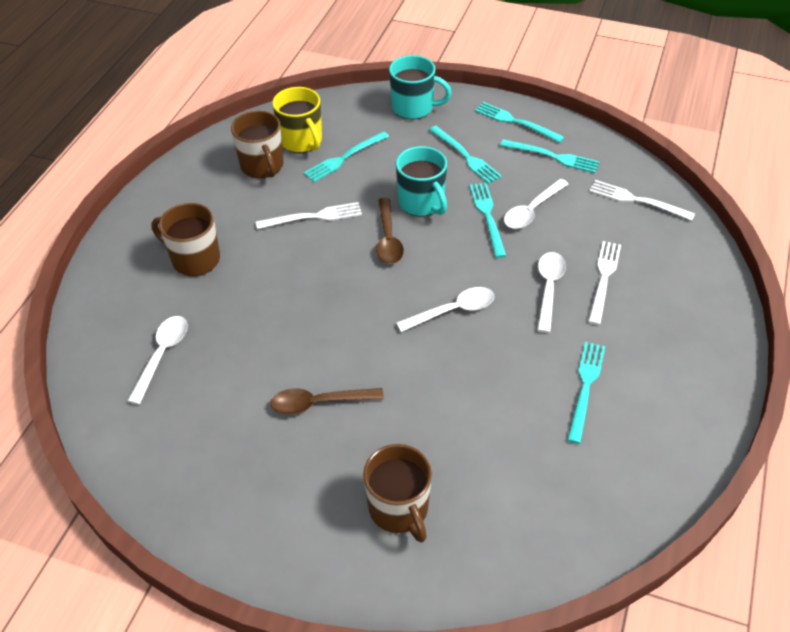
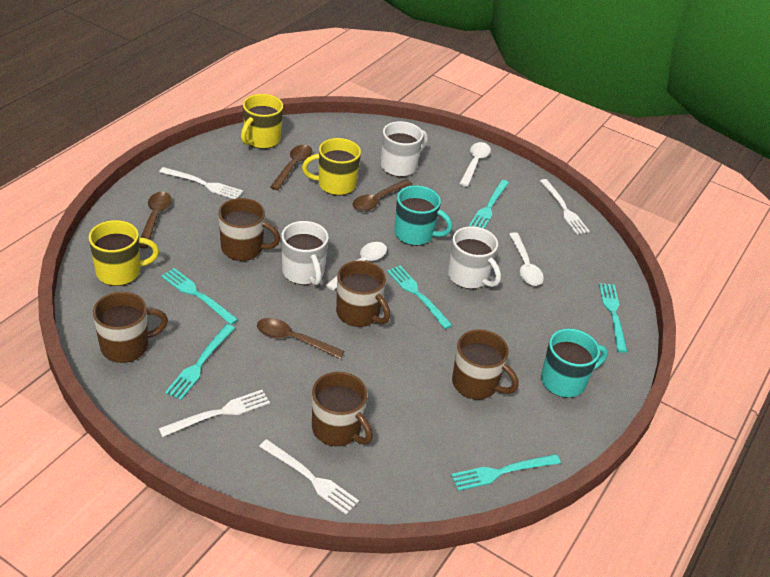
brown mug: 3 -> 5
brown spoon: 2 -> 4
white fork: 3 -> 4
white mug: 0 -> 3
white spoon: 4 -> 3
yellow mug: 1 -> 3

